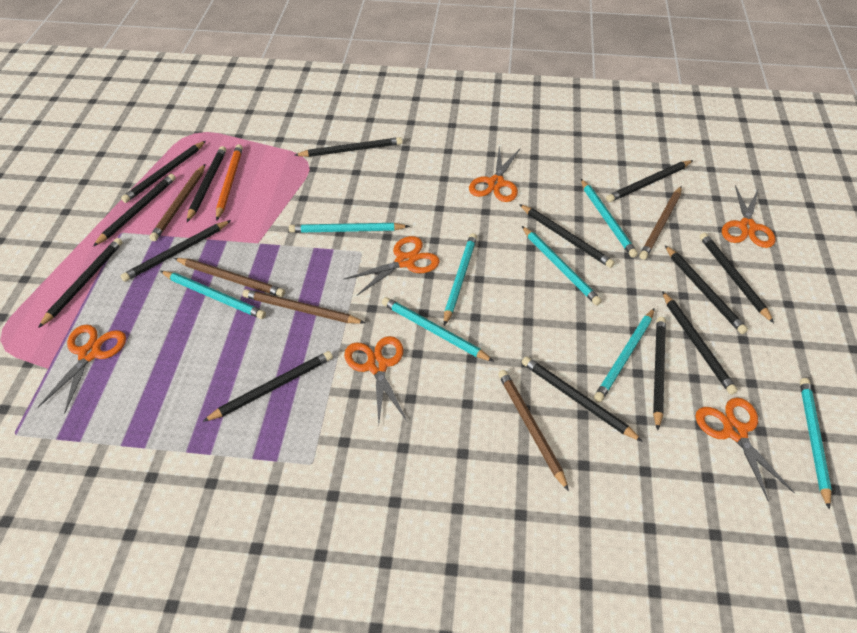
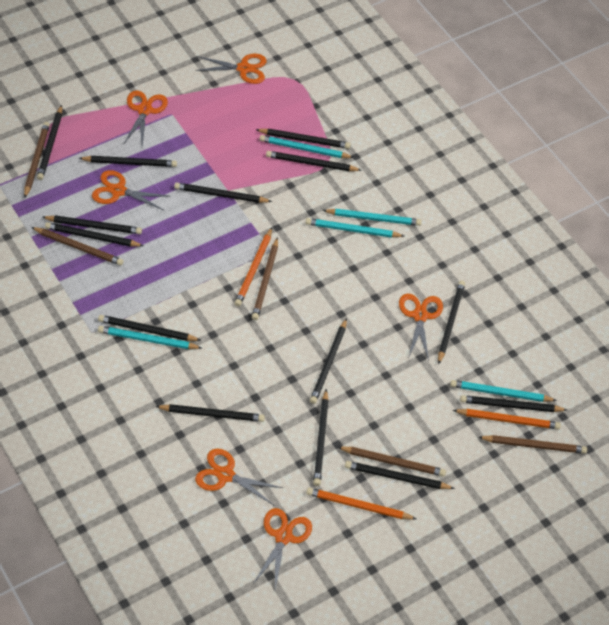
orange pencil: 1 -> 3
turquoise pencil: 8 -> 5

